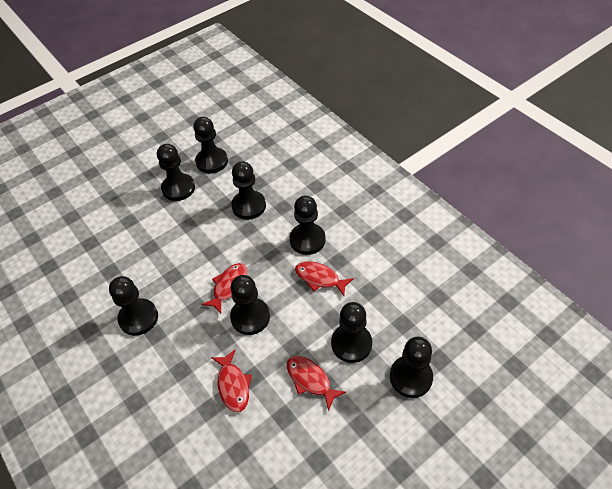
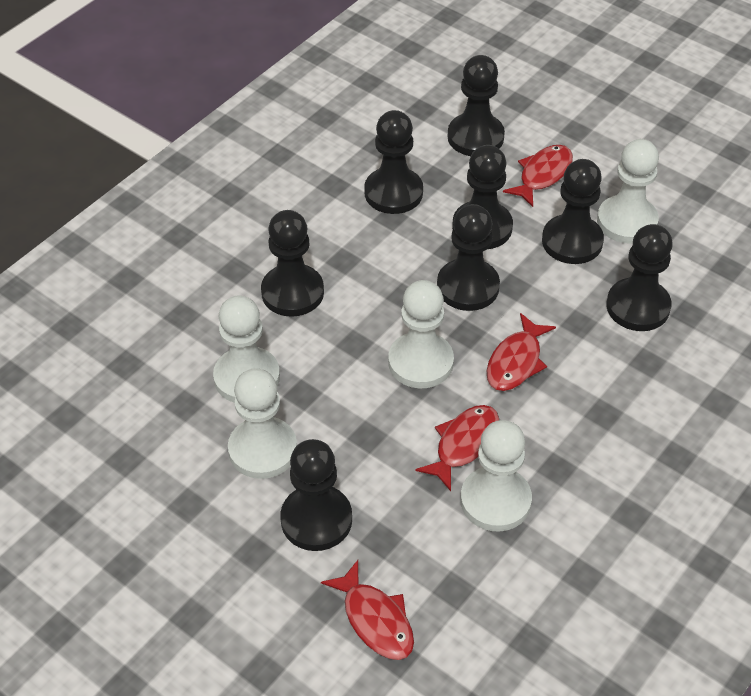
white pawn: 0 -> 5

